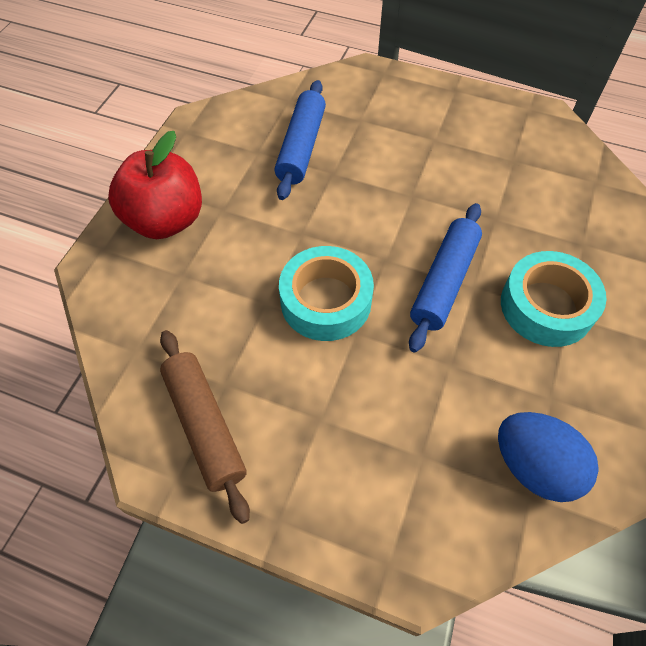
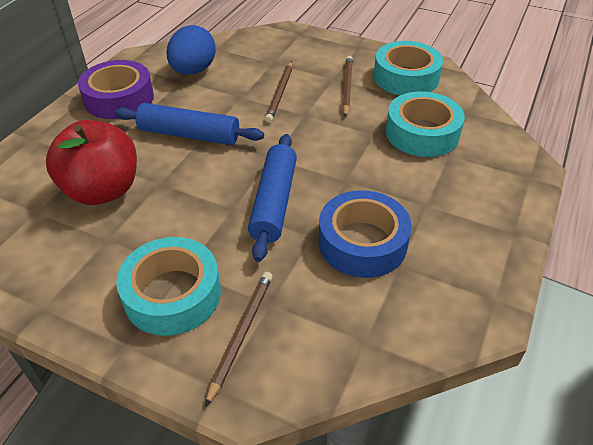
blue tape: 0 -> 1
brown pencil: 0 -> 3
brown rolling pin: 1 -> 0
purple tape: 0 -> 1
turquoise tape: 2 -> 3

